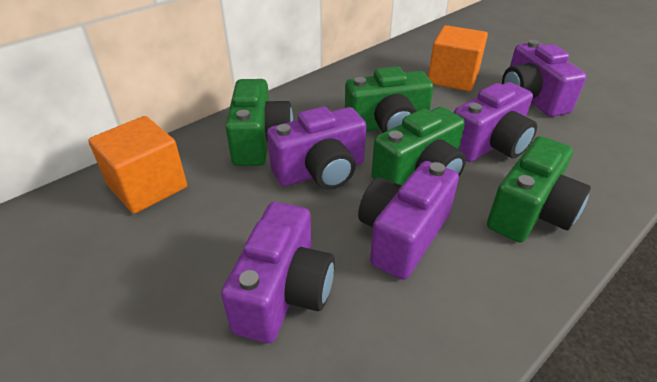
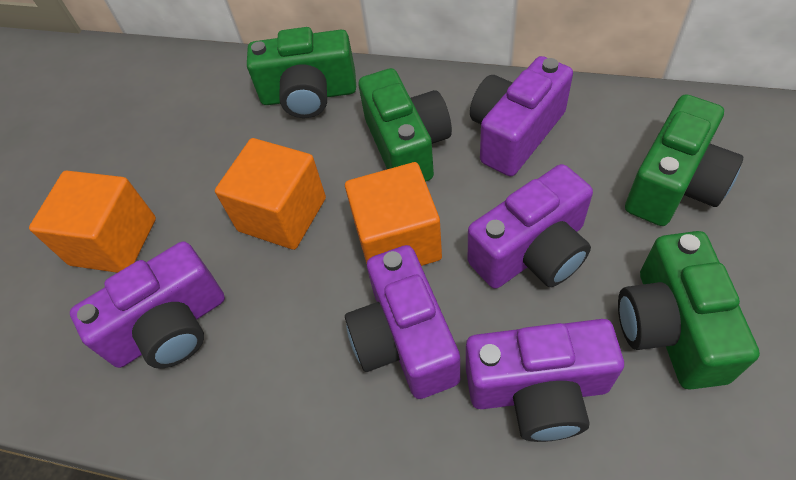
orange cube: 2 -> 3

